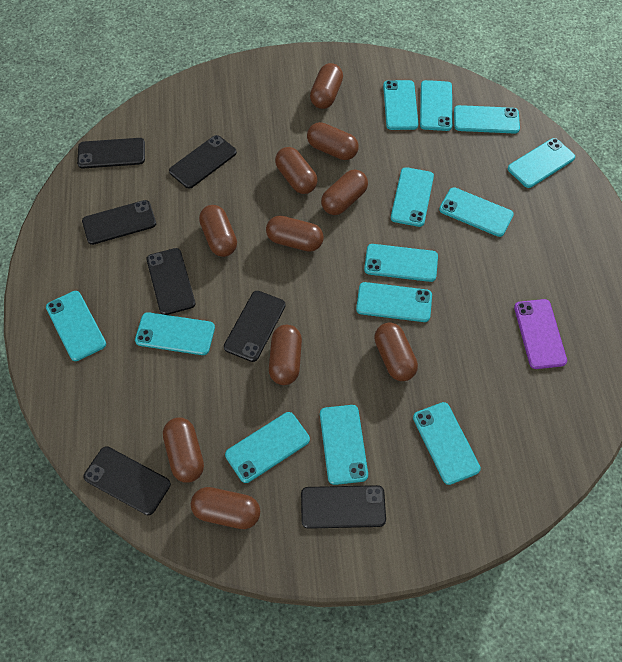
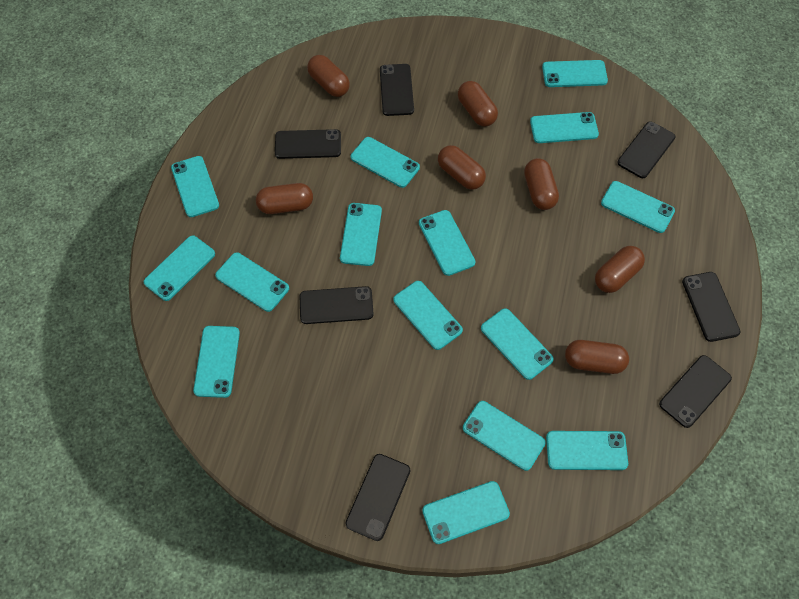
brown capsule: 10 -> 7
purple phone: 1 -> 0
turquoise phone: 13 -> 15

